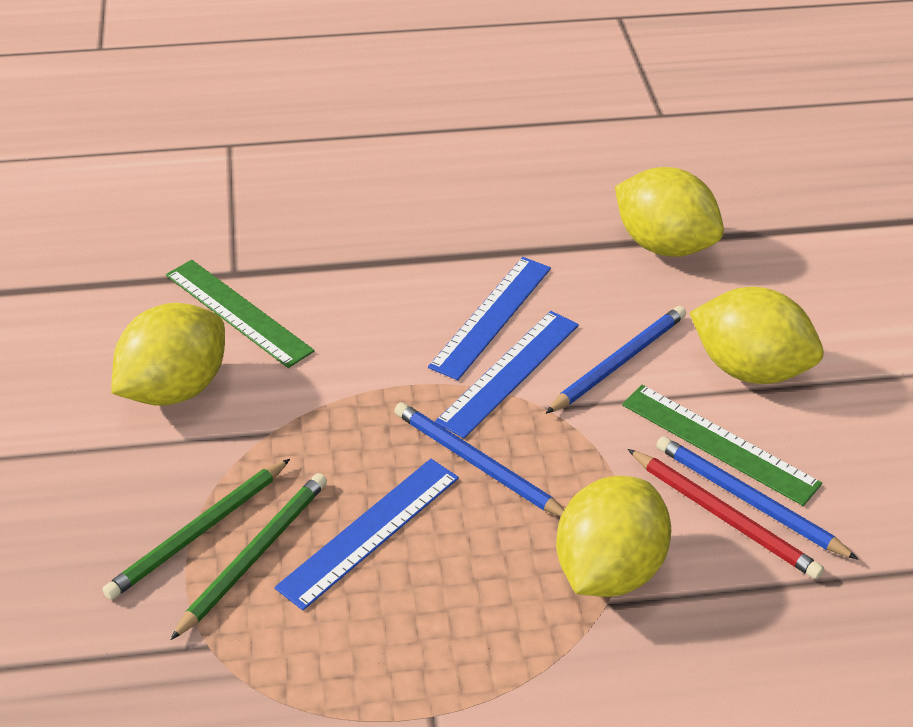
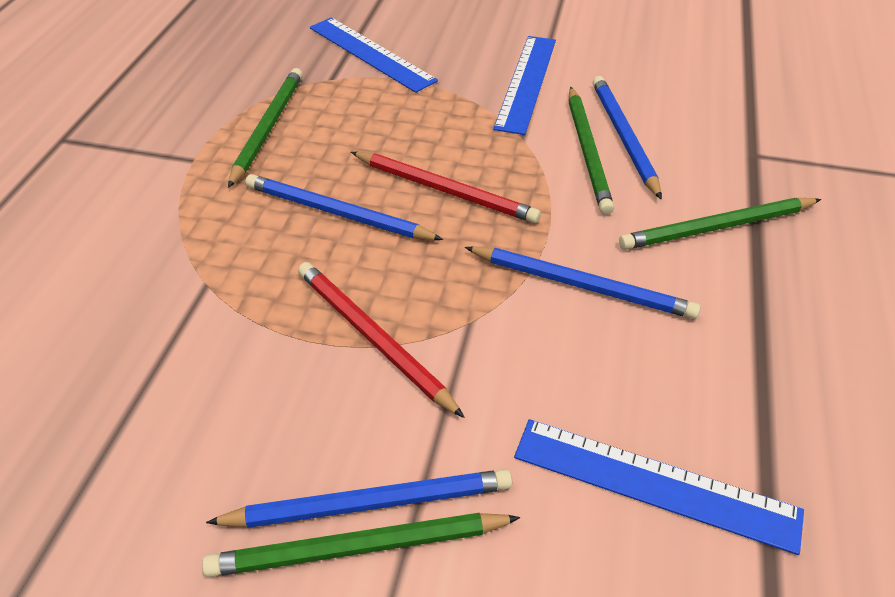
blue pencil: 3 -> 4
green pencil: 2 -> 4
green ruler: 2 -> 0
red pencil: 1 -> 2
yellow lemon: 4 -> 0

